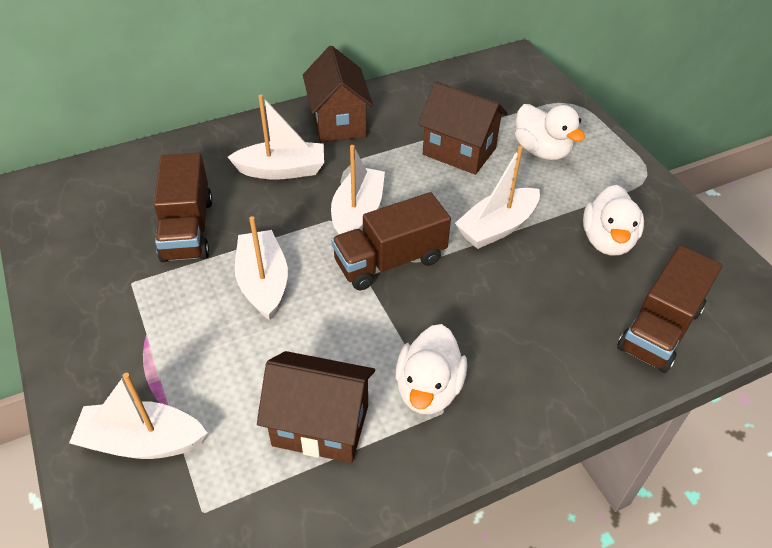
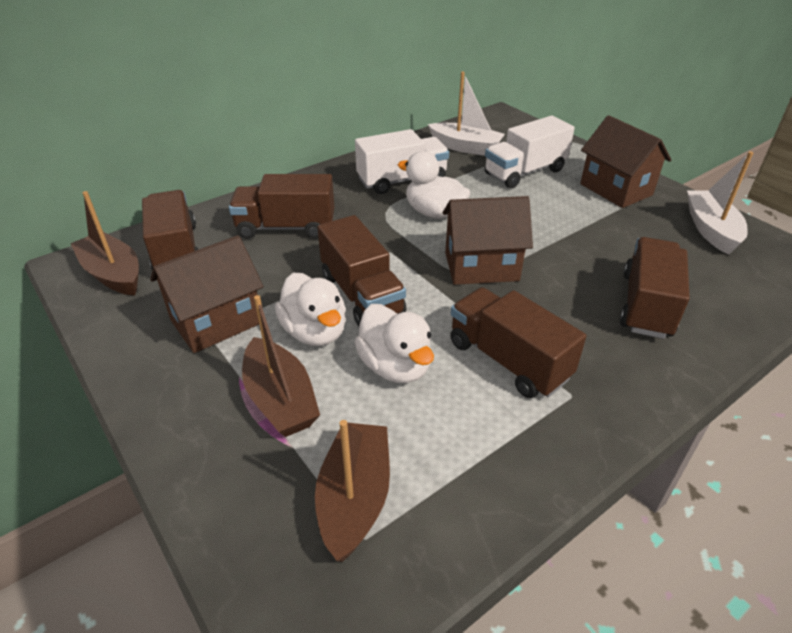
brown boat: 0 -> 3
brown truck: 3 -> 5
white boat: 5 -> 2
white truck: 0 -> 2

